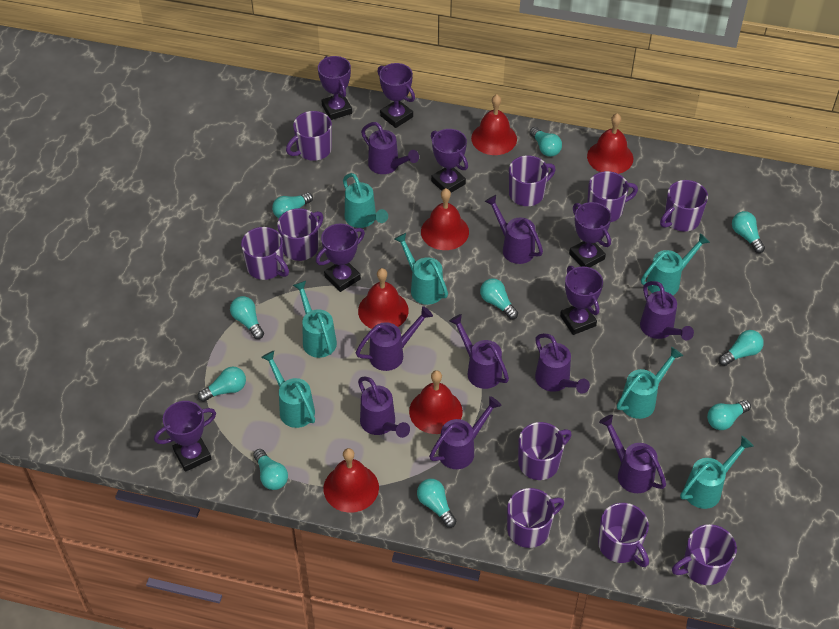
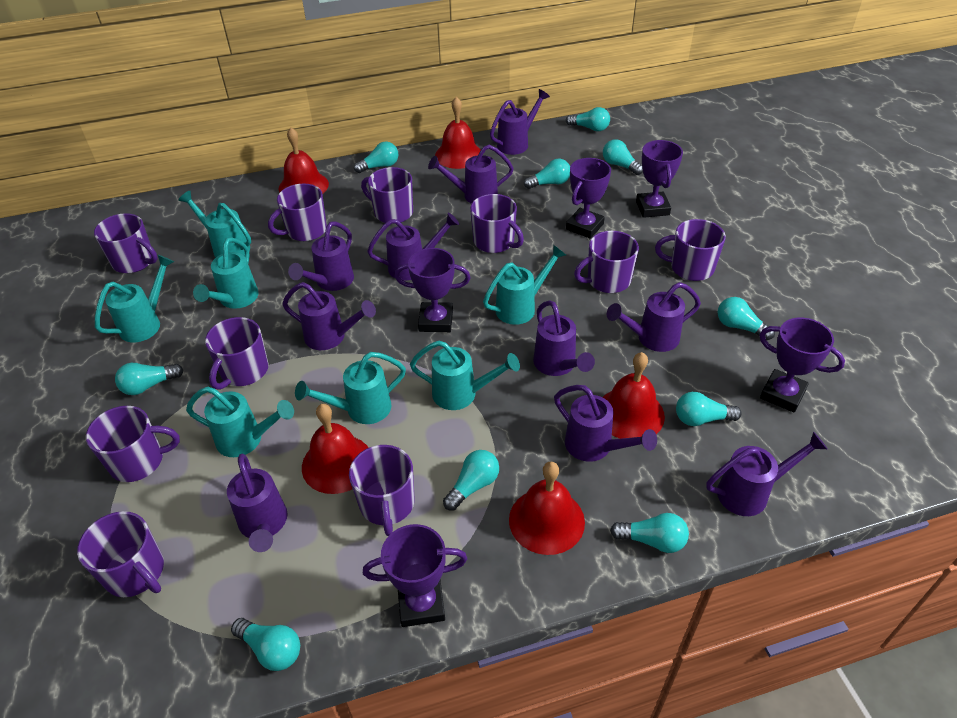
purple trophy: 7 -> 5
purple watering can: 9 -> 10
red bell: 6 -> 5

